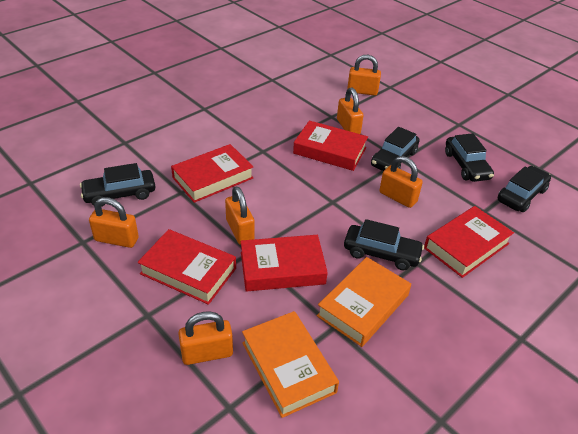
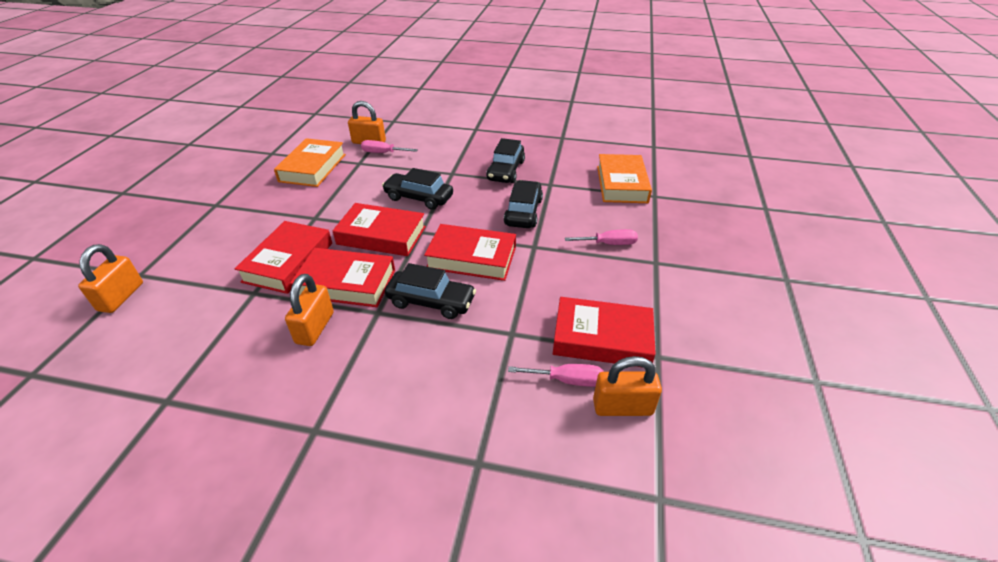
black car: 5 -> 4
orange padlock: 6 -> 4
pink screwdriver: 0 -> 3

